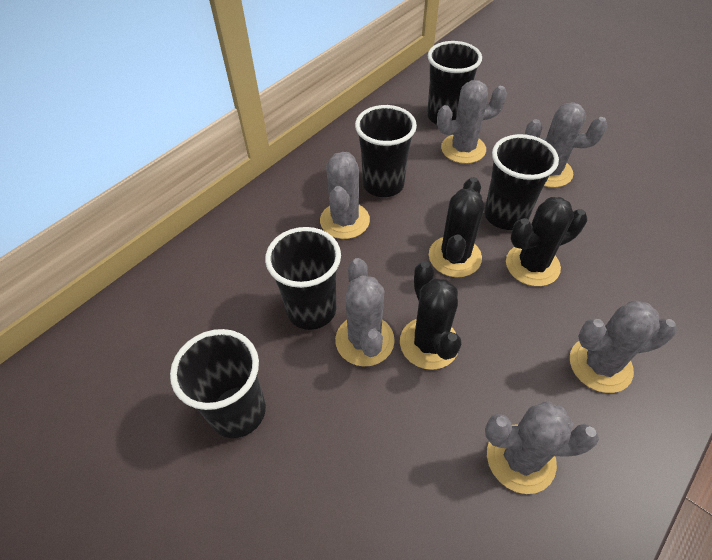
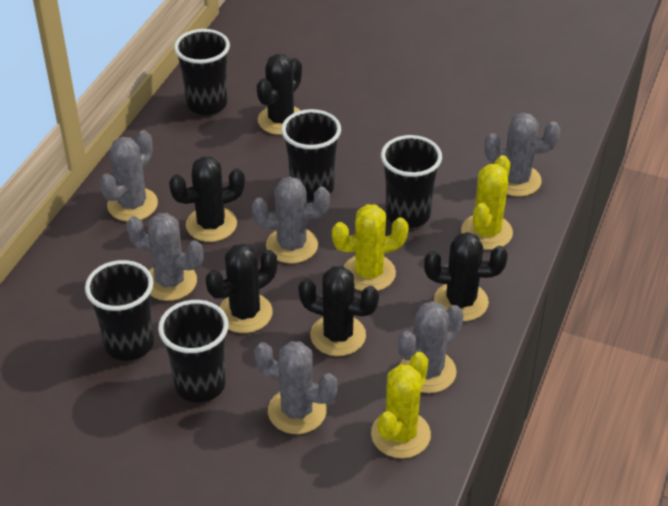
black cactus: 3 -> 5
yellow cactus: 0 -> 3

